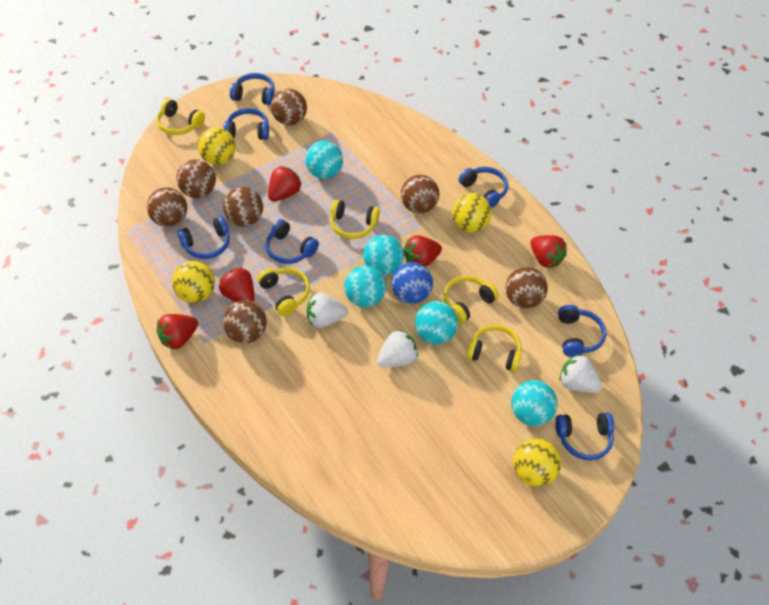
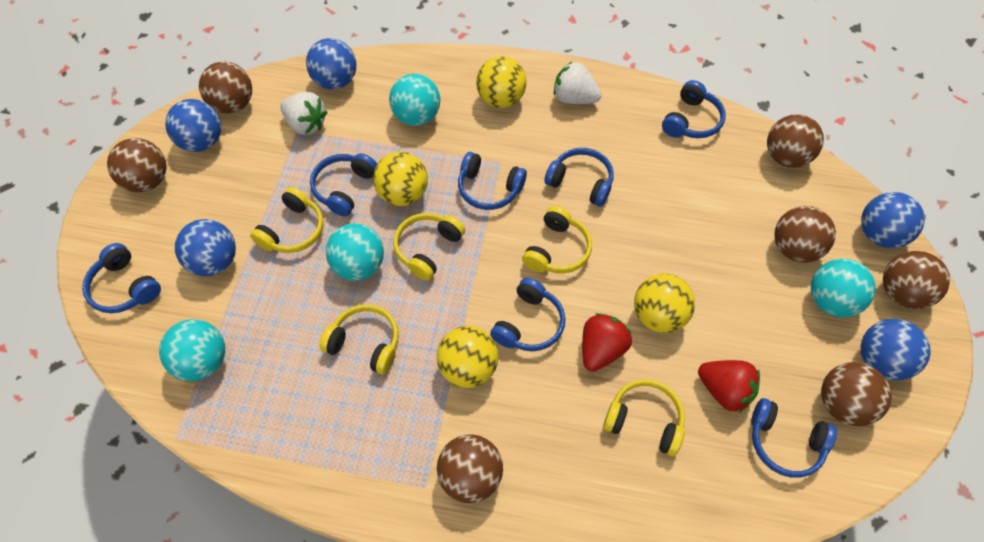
blue ball: 1 -> 5
red strawberry: 5 -> 2
turquoise ball: 5 -> 4
white strawberry: 3 -> 2

